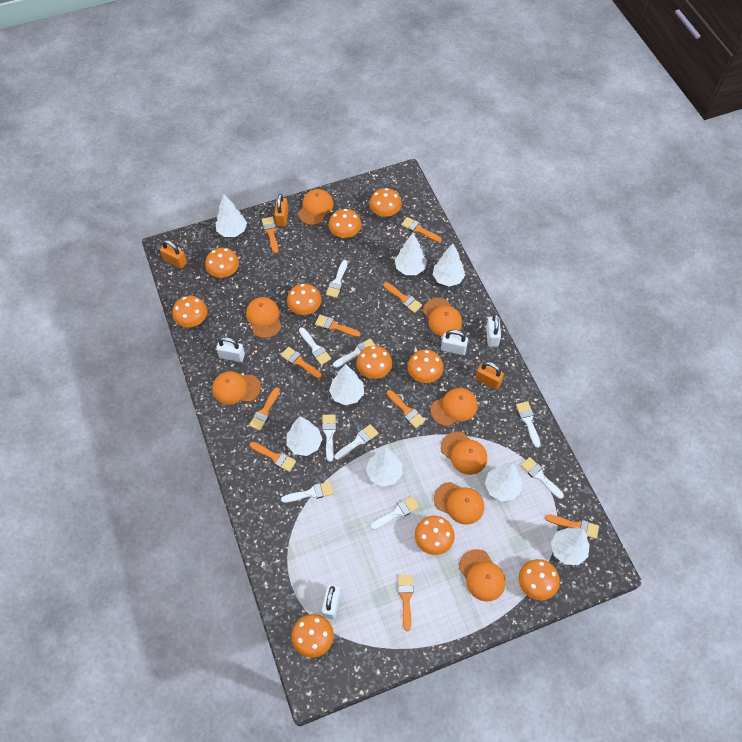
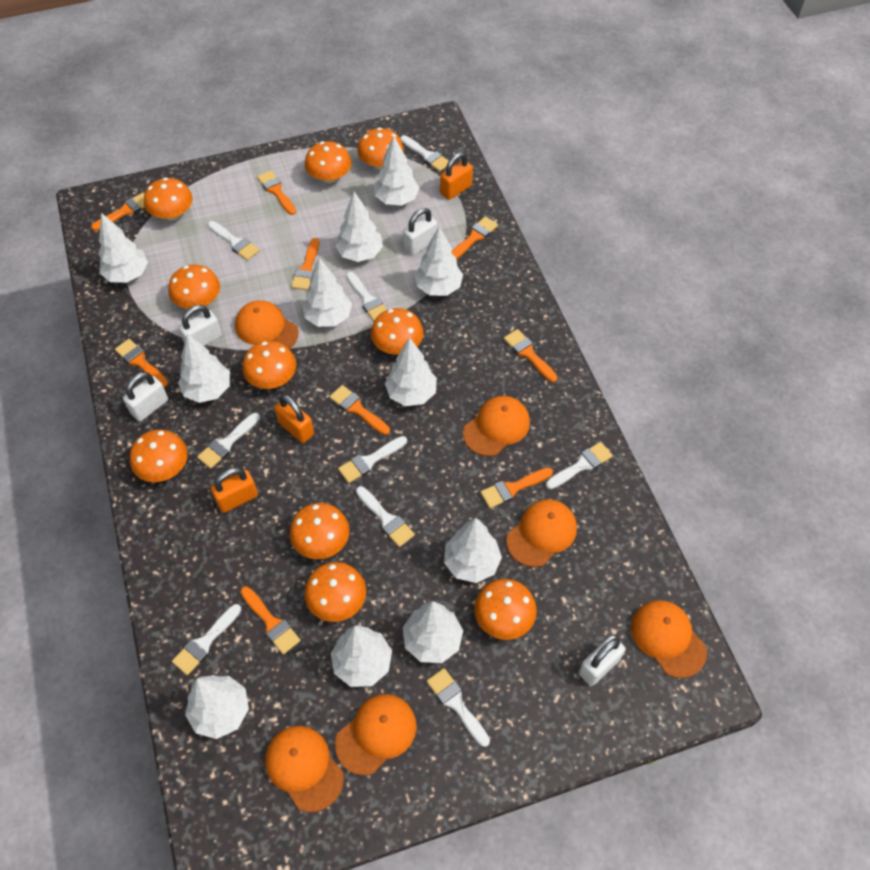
orange brush: 10 -> 9
orange cap: 8 -> 6
white tree: 8 -> 11

